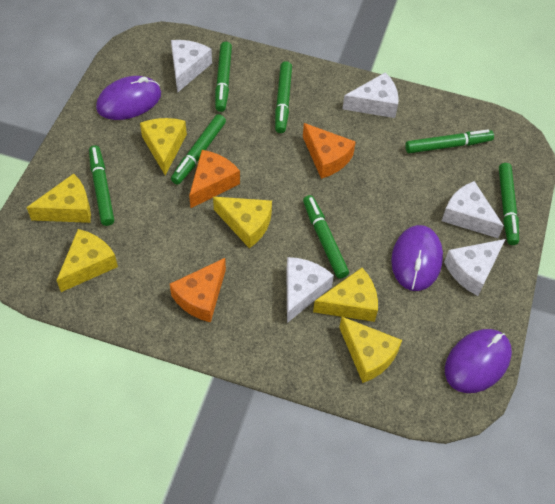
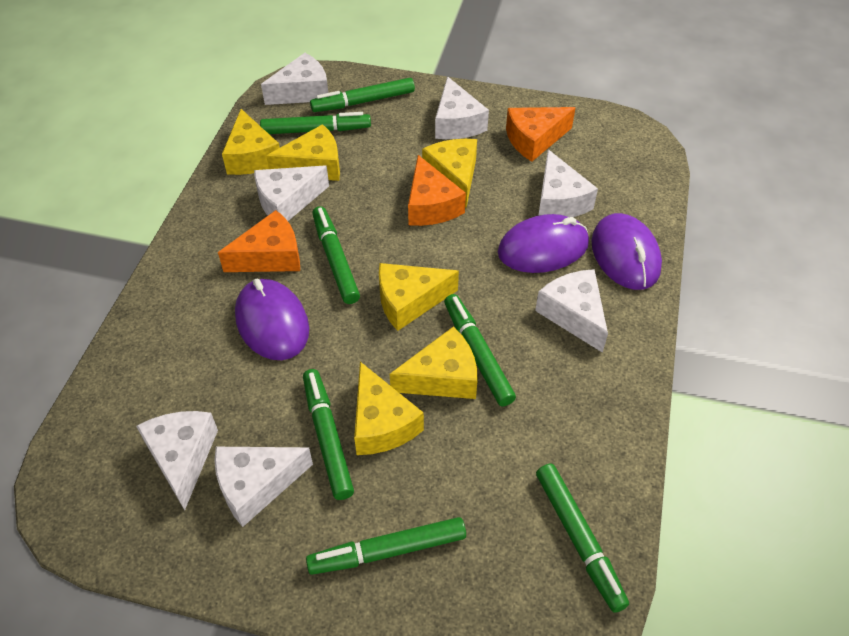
white cheese: 5 -> 7

